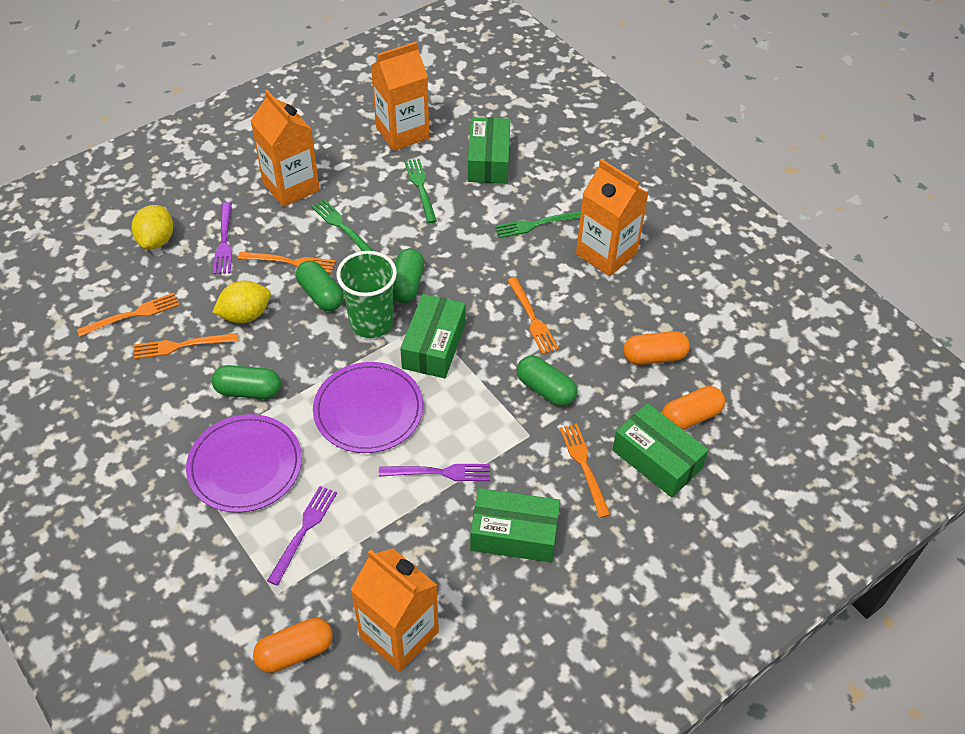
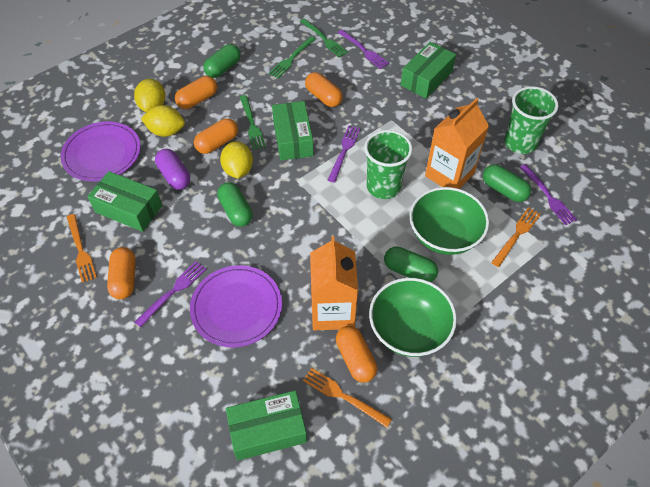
green bowl: 0 -> 2
green cup: 1 -> 2
orange capsule: 3 -> 5
orange carton: 4 -> 2
orange fork: 5 -> 3
purple capsule: 0 -> 1
purple fork: 3 -> 4
yellow lemon: 2 -> 3

